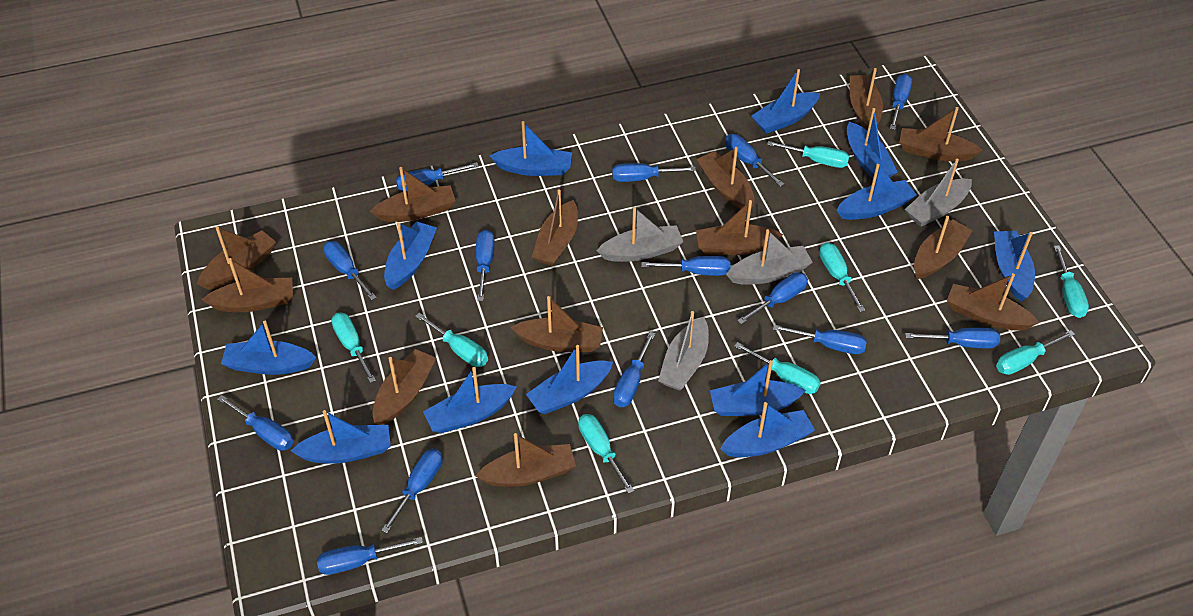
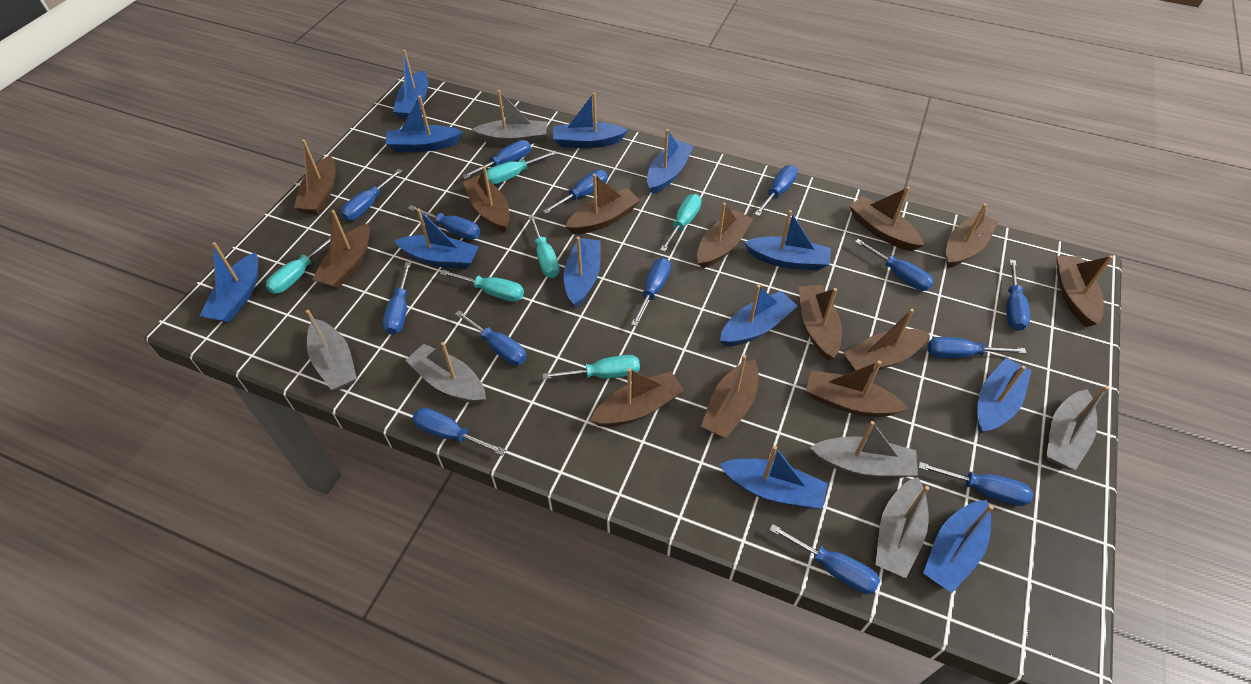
grey boat: 4 -> 6
turquoise screwdriver: 8 -> 6

